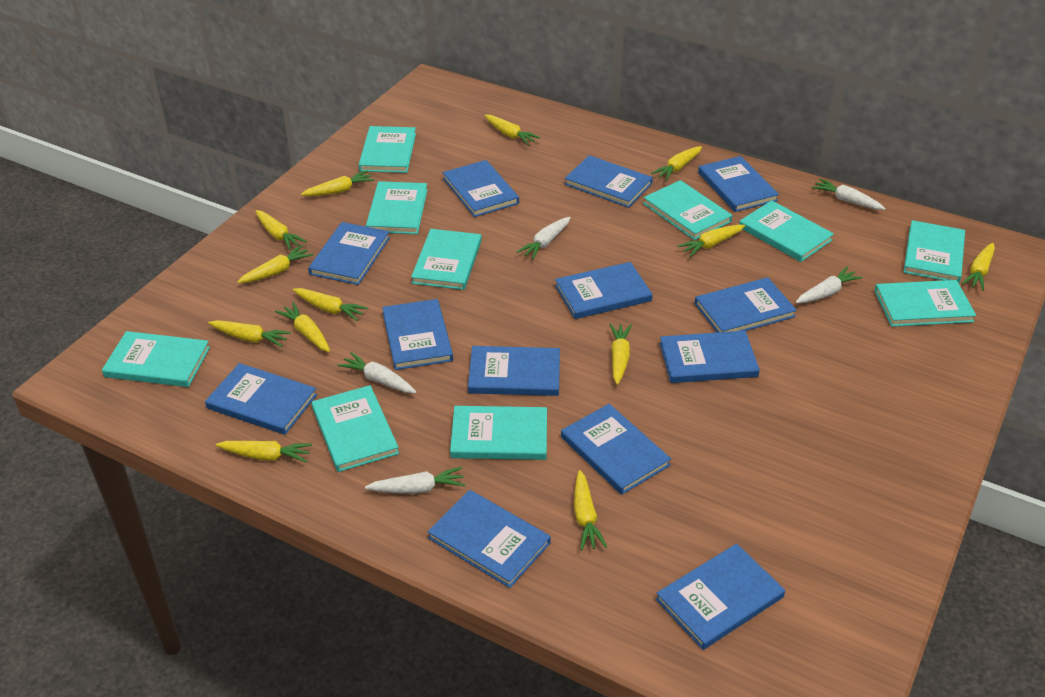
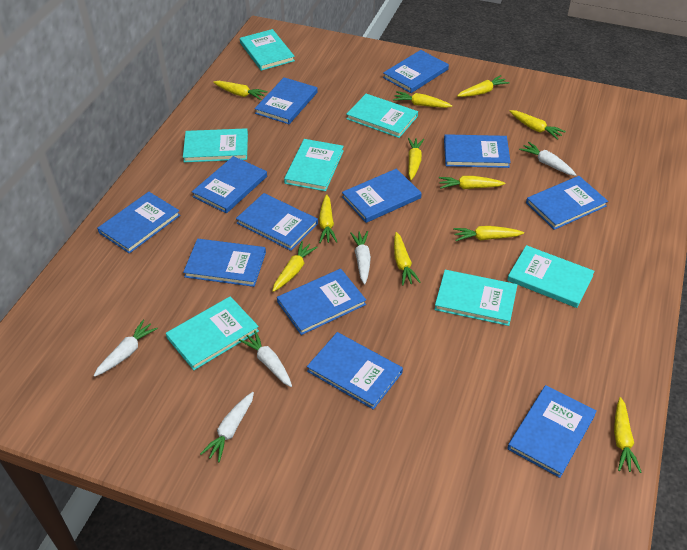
blue book: 13 -> 12
turquoise book: 10 -> 7
yellow carrot: 13 -> 11

